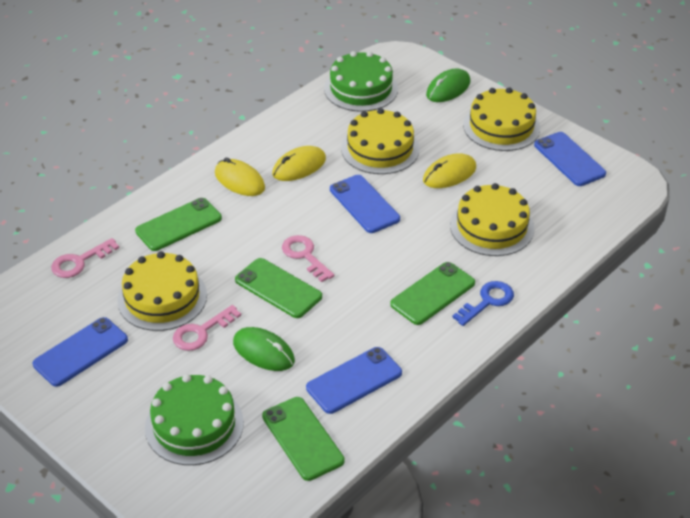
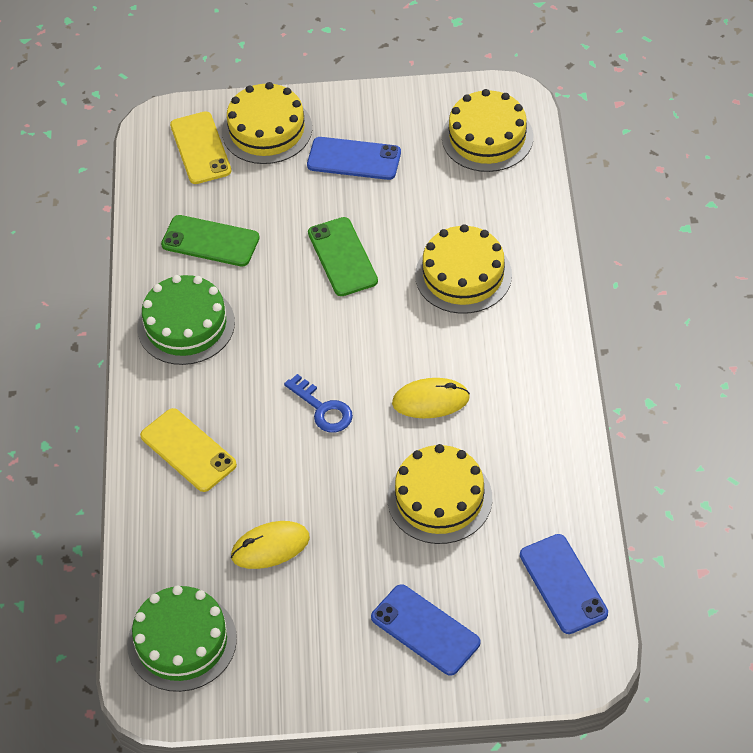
blue phone: 4 -> 3
green mouse: 2 -> 0
green phone: 4 -> 2
pink key: 3 -> 0
yellow mouse: 3 -> 2
yellow phone: 0 -> 2

